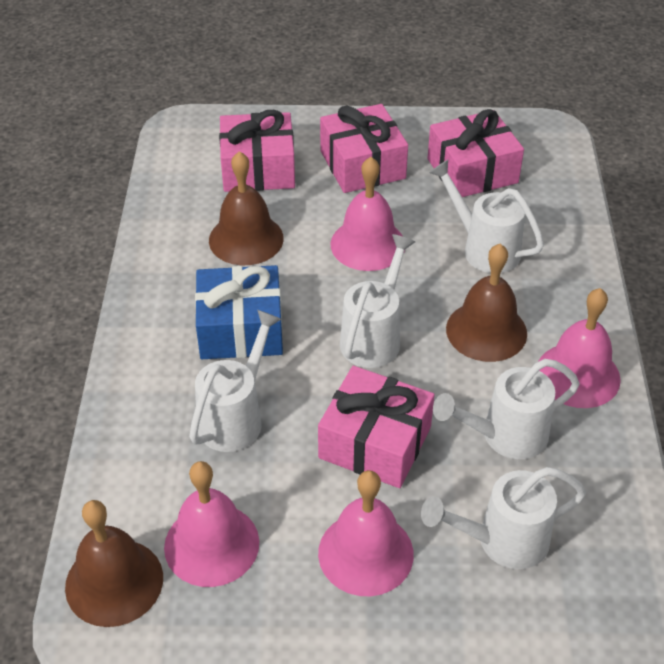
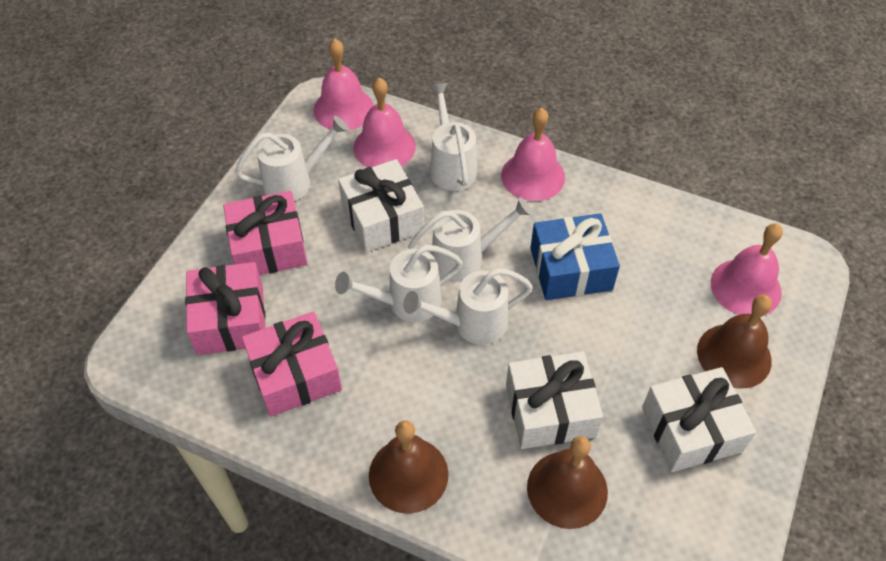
pink gift: 4 -> 3
white gift: 0 -> 3

